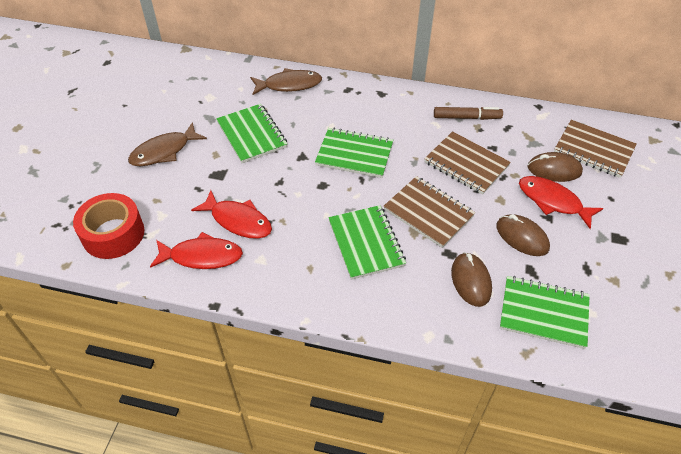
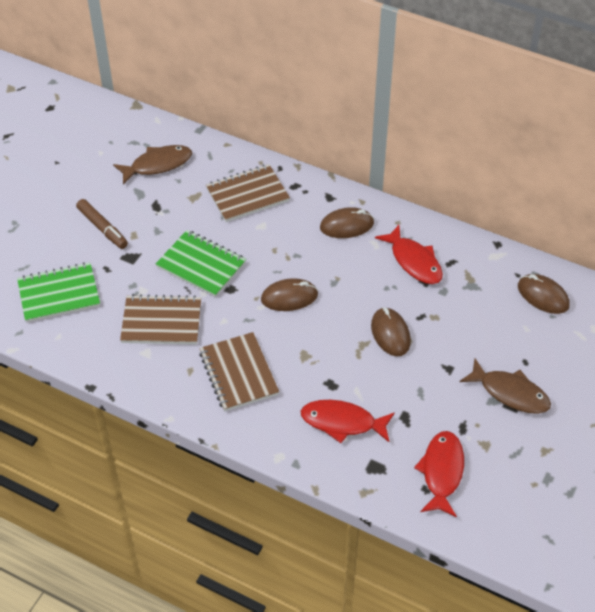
brown mouse: 3 -> 4
green notebook: 4 -> 2
red tape: 1 -> 0

